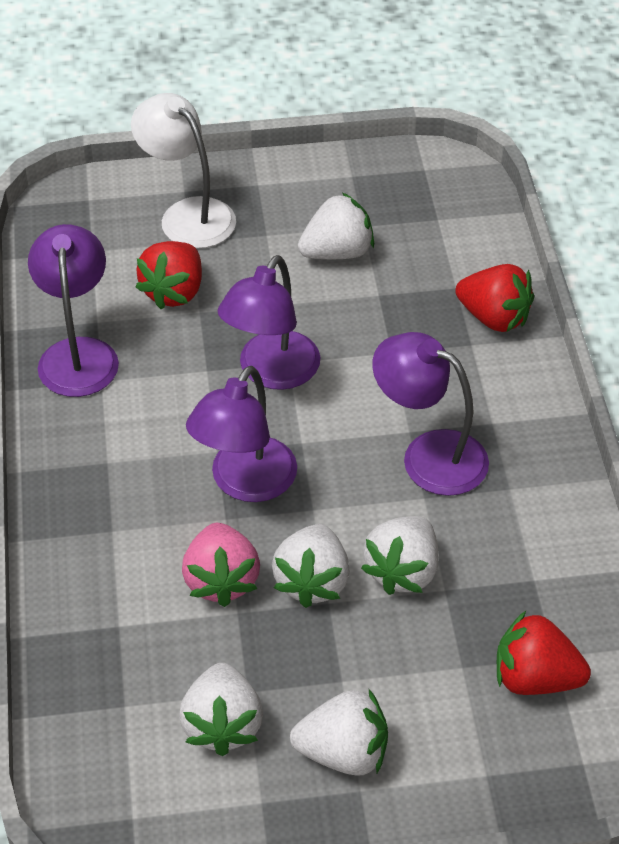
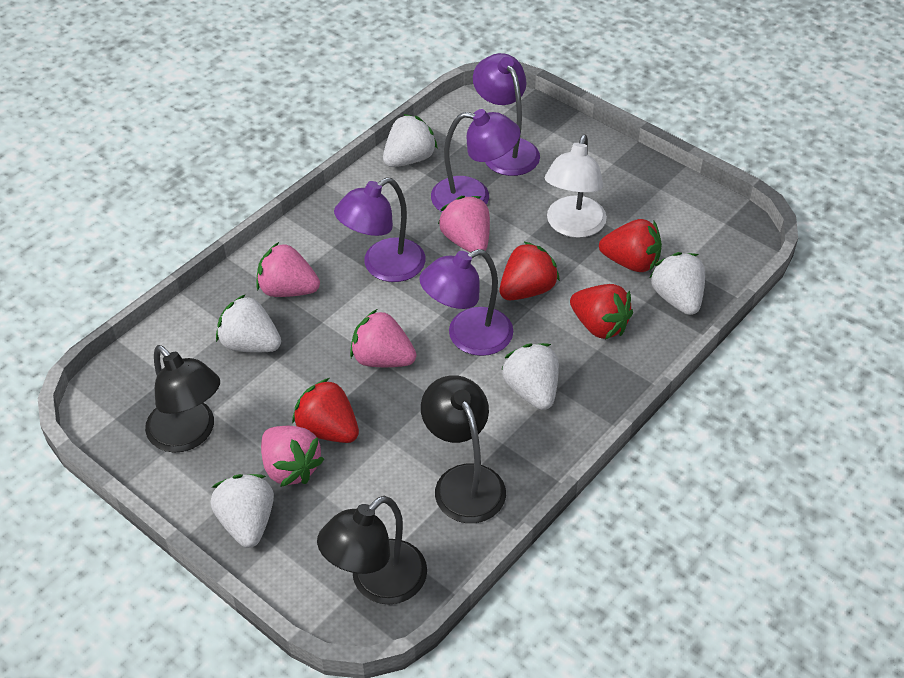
black lamp: 0 -> 3
pink strawberry: 1 -> 4
red strawberry: 3 -> 4

